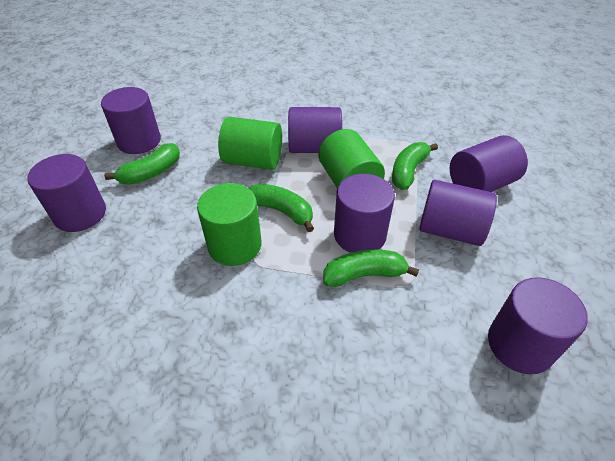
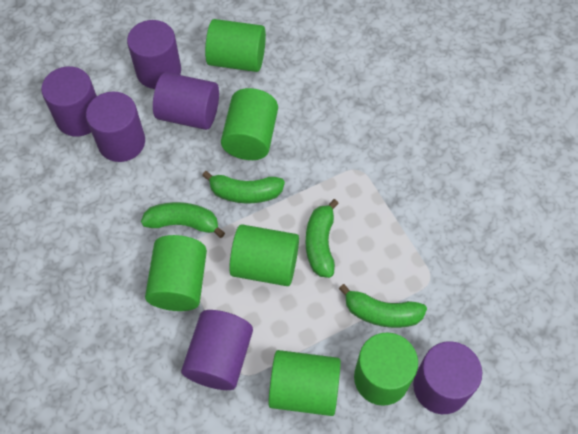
green cylinder: 3 -> 6
purple cylinder: 7 -> 6

